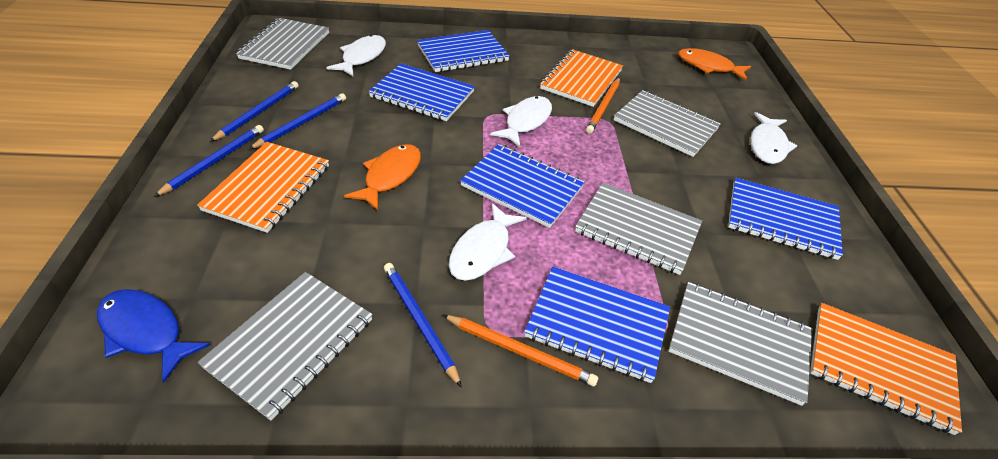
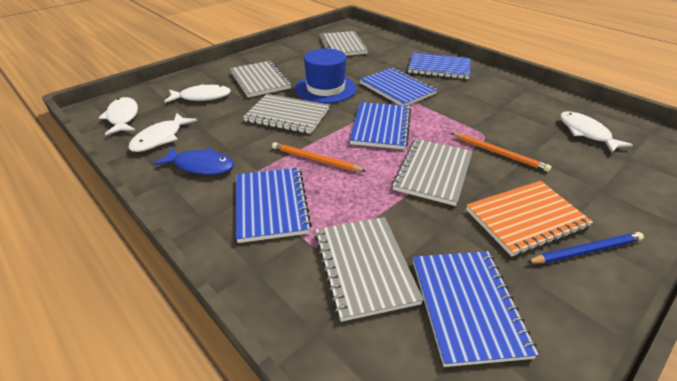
blue hat: 0 -> 1
blue pencil: 4 -> 1
orange fish: 2 -> 0
orange notebook: 3 -> 1

